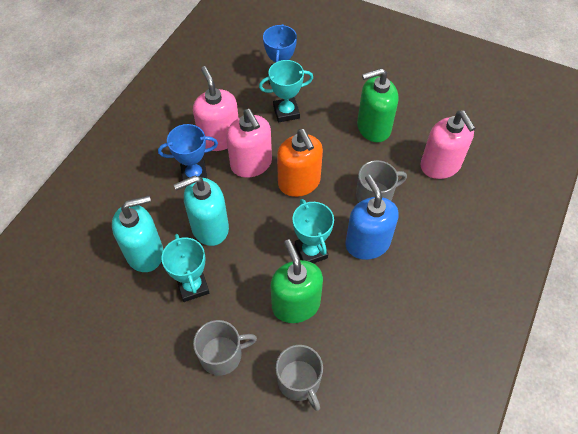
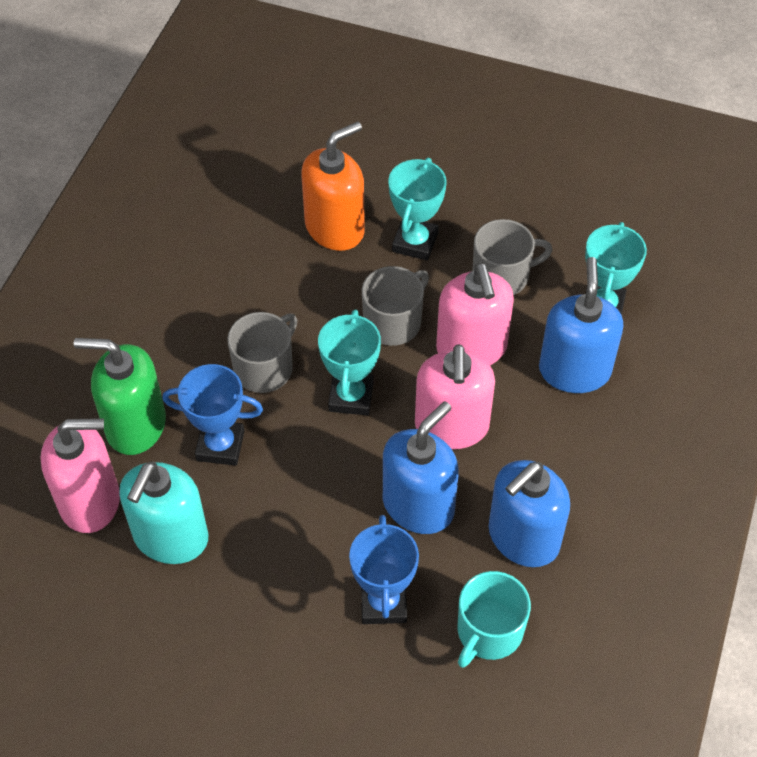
blue soap dispenser: 1 -> 3
green soap dispenser: 2 -> 1
turquoise mug: 0 -> 1
turquoise soap dispenser: 2 -> 1

